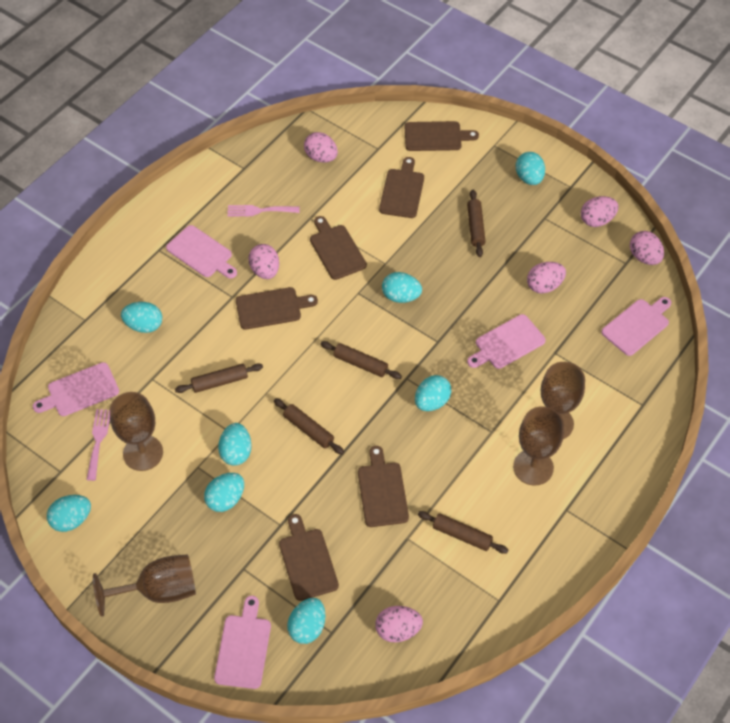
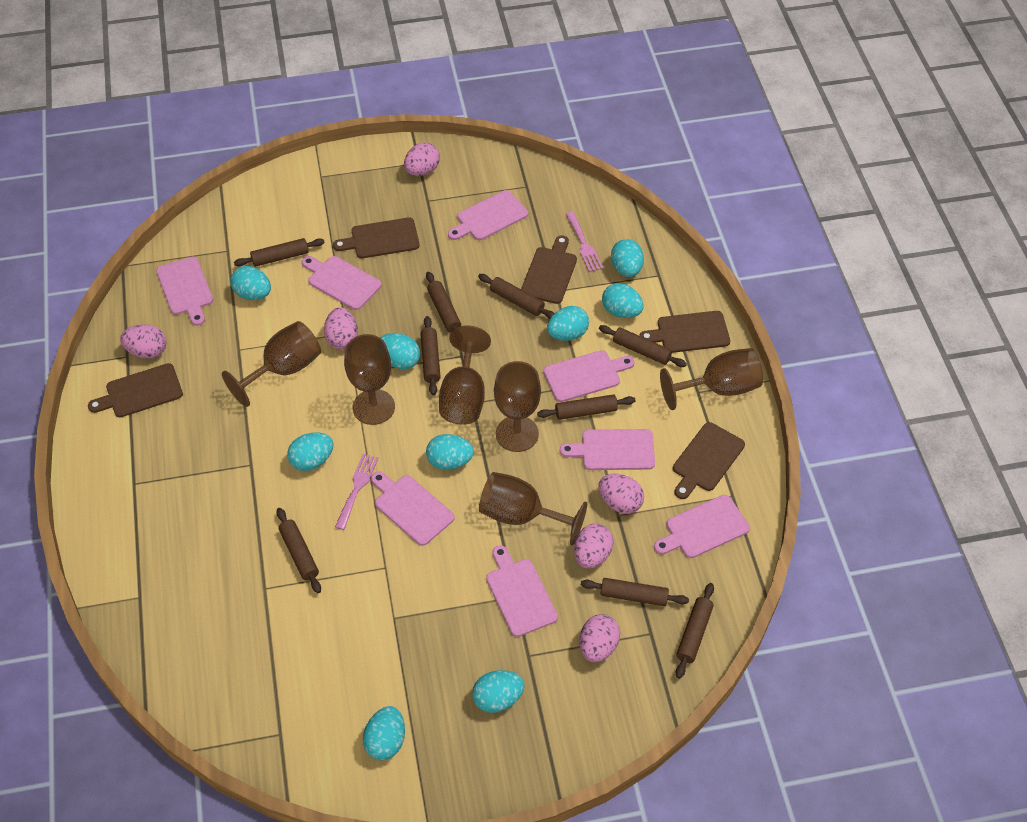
brown cutting board: 6 -> 5
brown goblet: 4 -> 6
brown rolling pin: 5 -> 9
pink cutting board: 5 -> 8
turquoise egg: 8 -> 9

